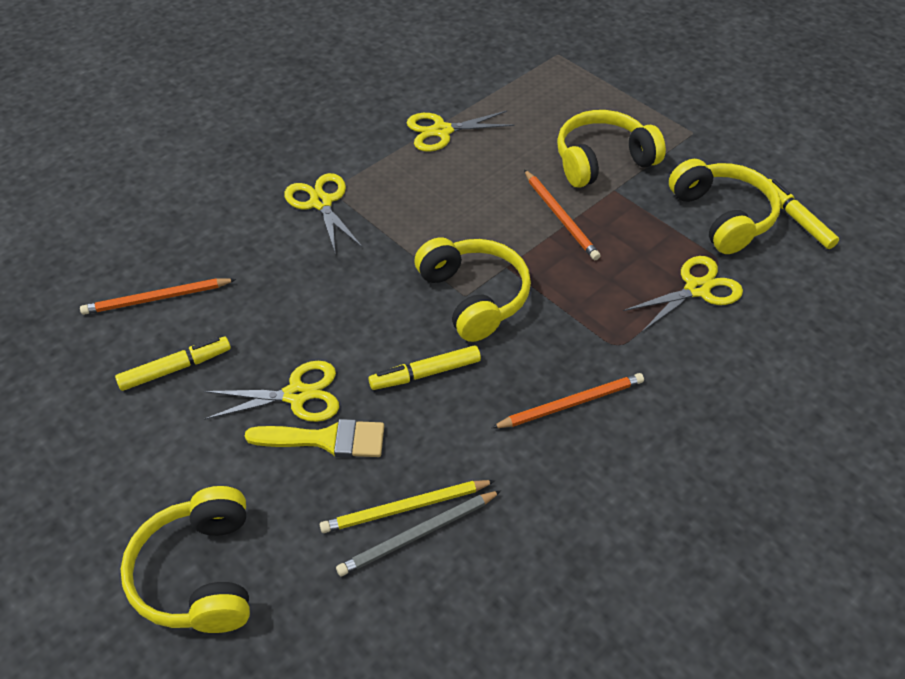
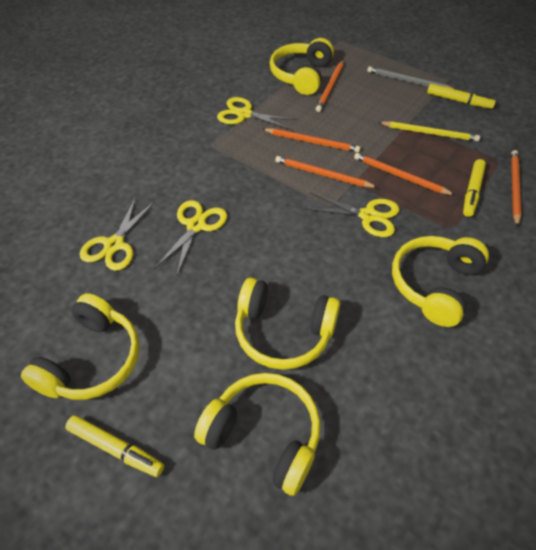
orange pencil: 3 -> 5
yellow brush: 1 -> 0
yellow headphones: 4 -> 5

